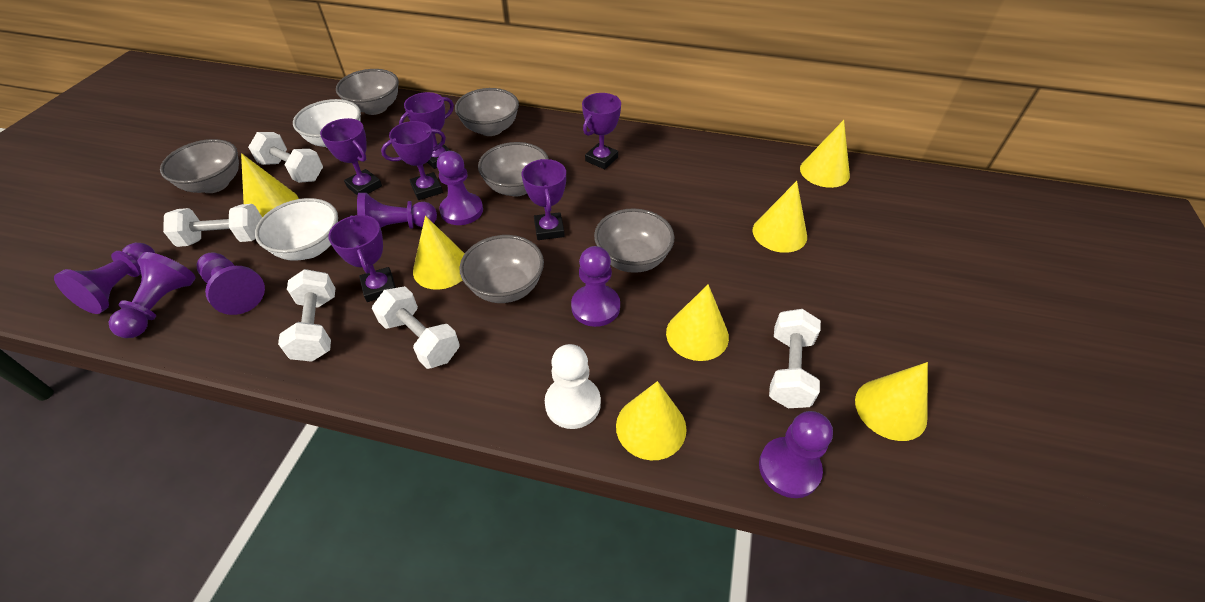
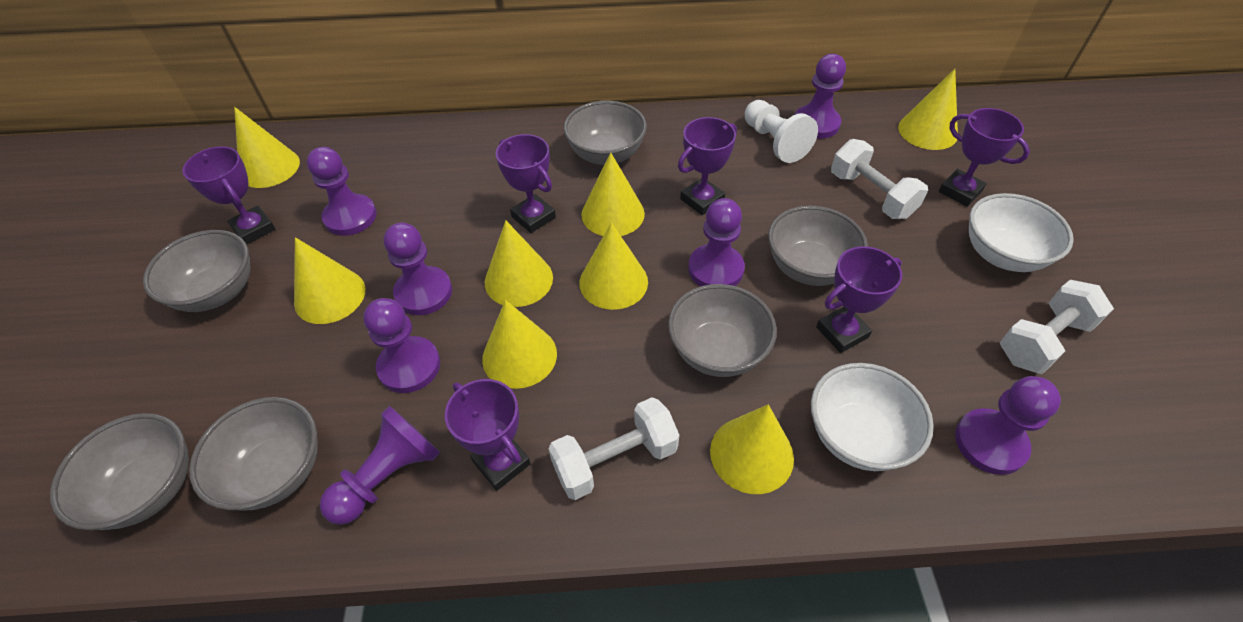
white dumbbell: 5 -> 3
yellow cone: 7 -> 8

